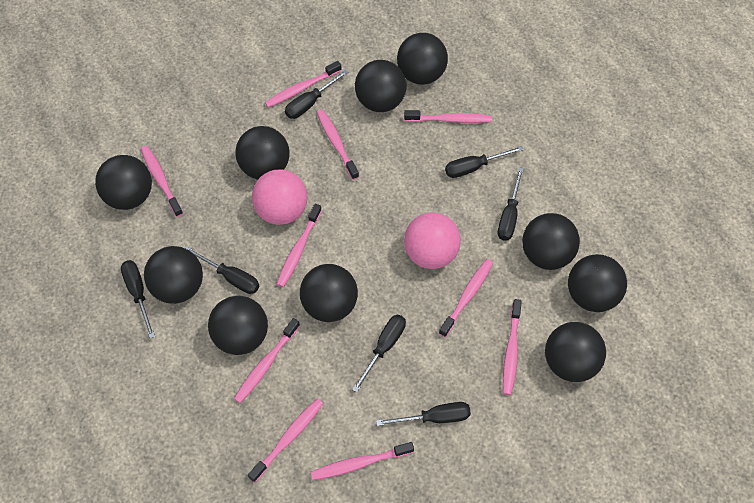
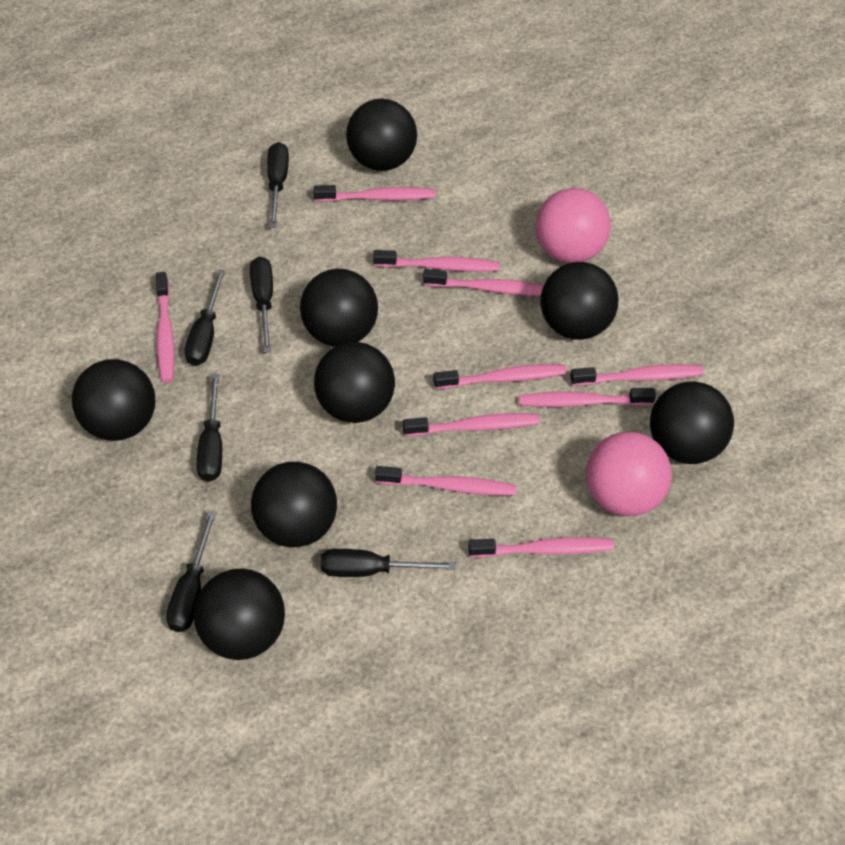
black ball: 10 -> 8
black screwdriver: 7 -> 6

